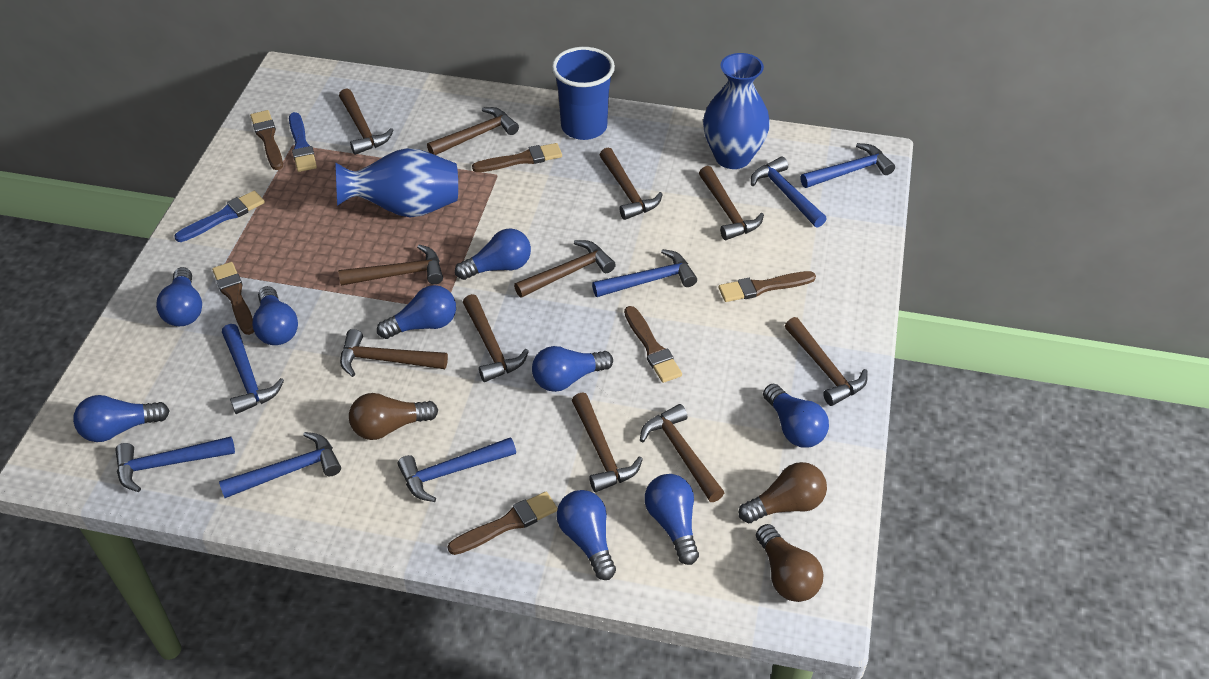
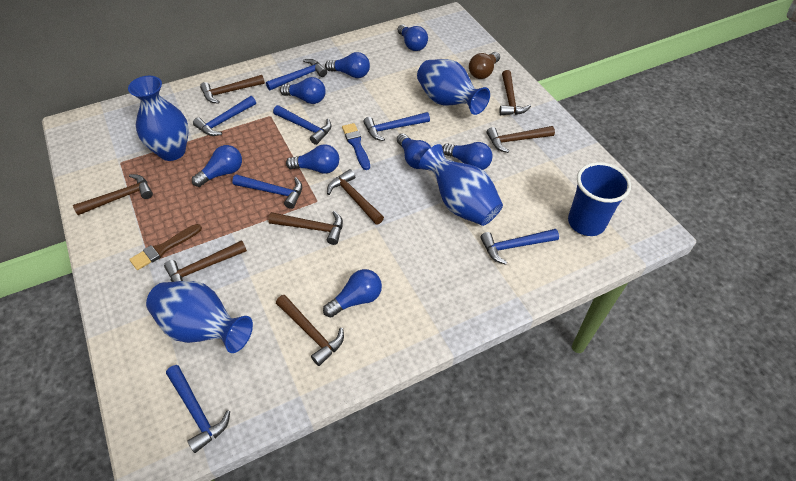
blue brush: 2 -> 1
blue light bulb: 9 -> 8
blue vase: 2 -> 4
brown brush: 6 -> 1
brown hammer: 11 -> 8
brown light bulb: 3 -> 1

